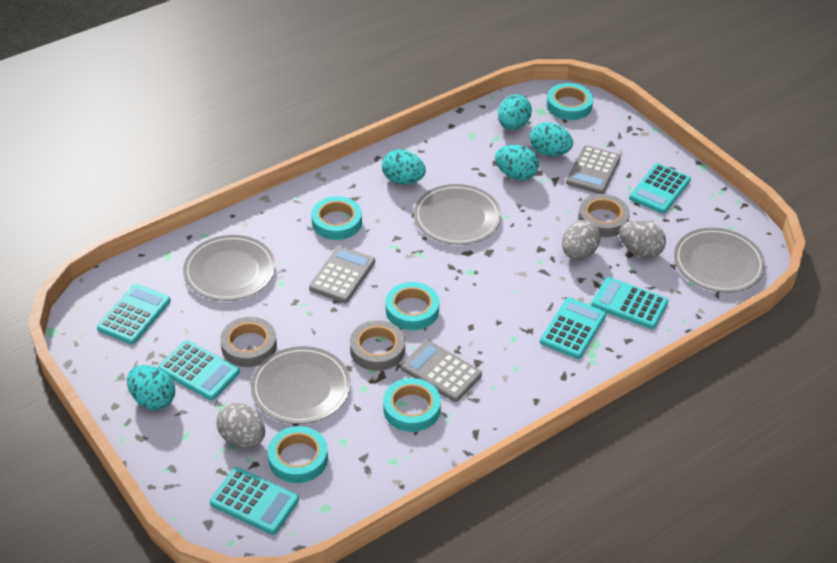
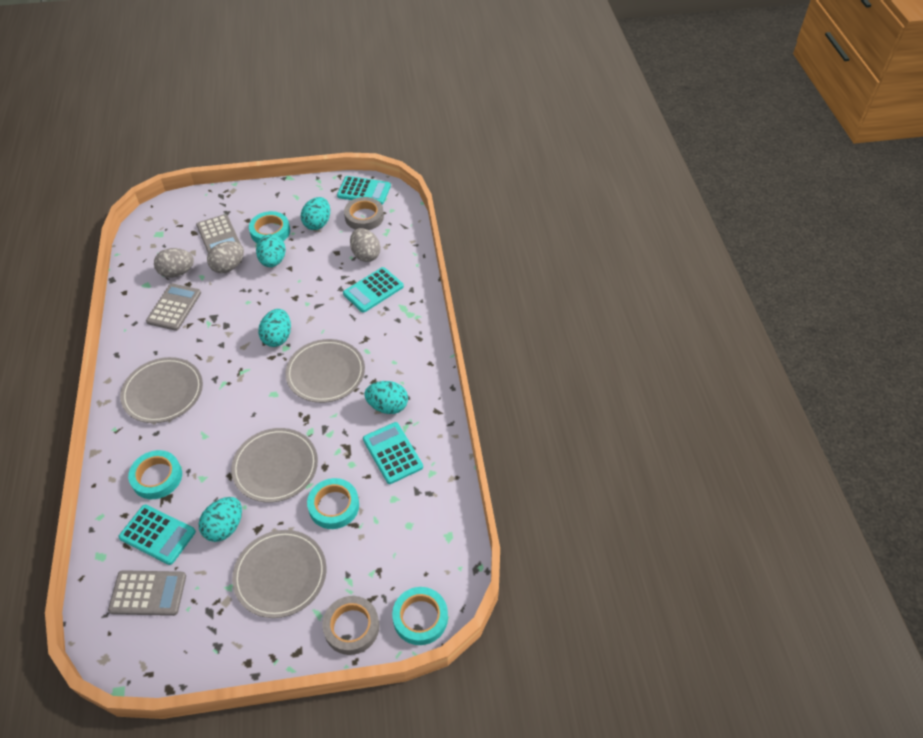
grey tape: 3 -> 2
turquoise calculator: 6 -> 4
turquoise tape: 5 -> 4

